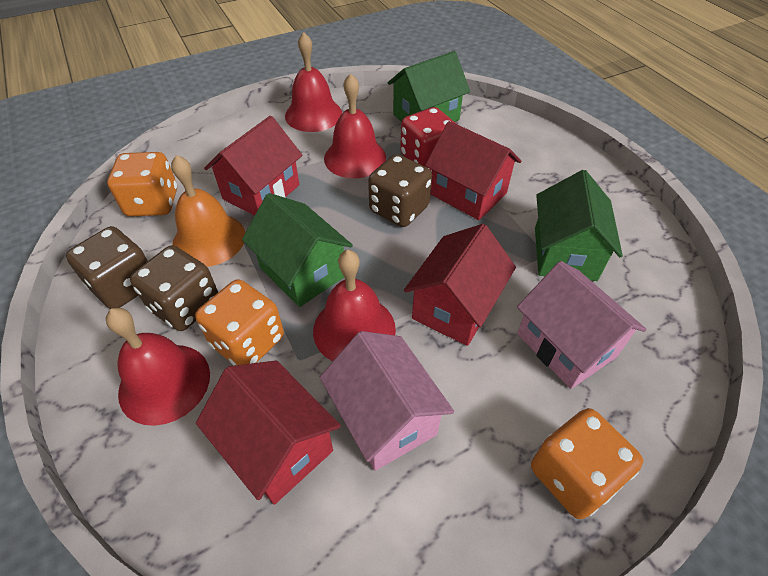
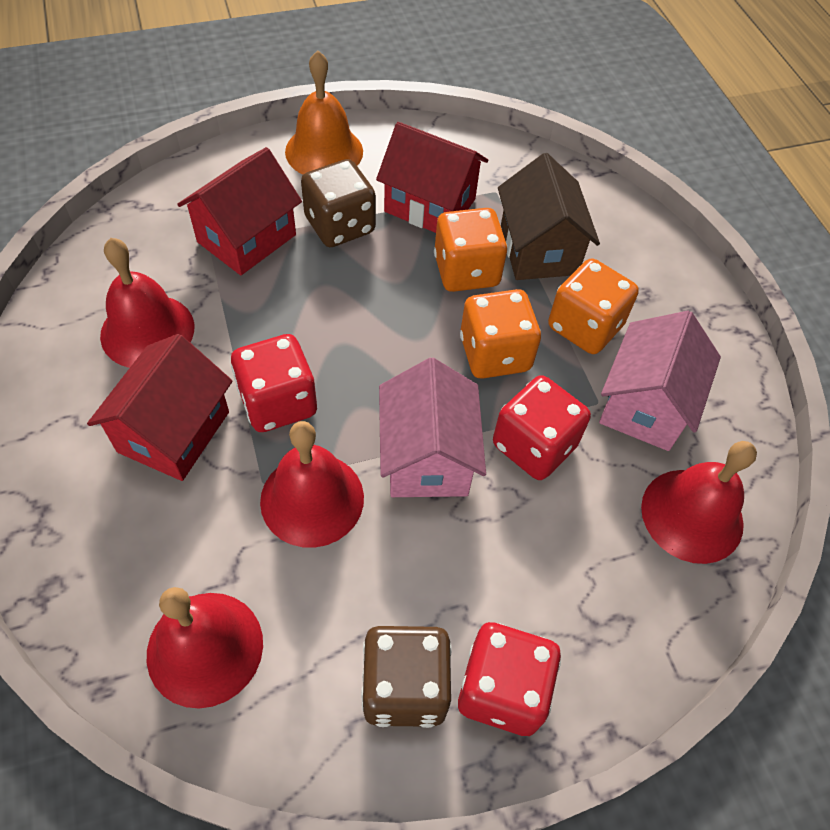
brown dice: 3 -> 2
brown house: 0 -> 1
green house: 3 -> 0
red dice: 1 -> 3
red house: 4 -> 3

